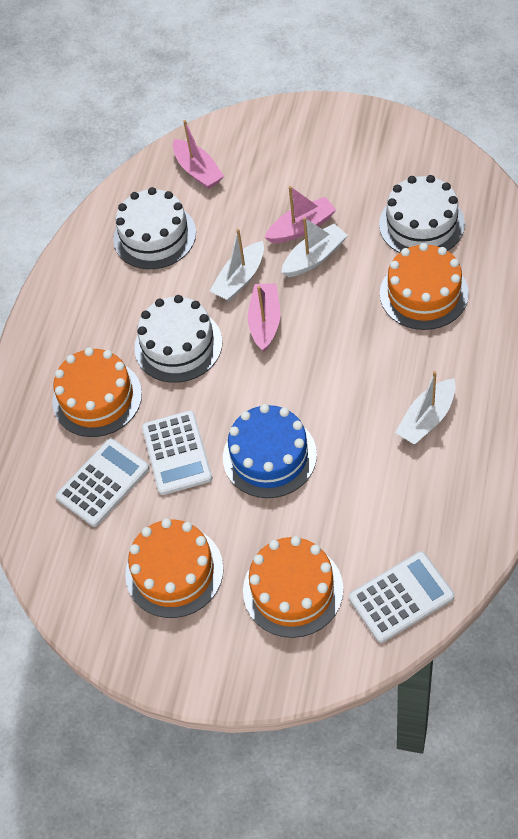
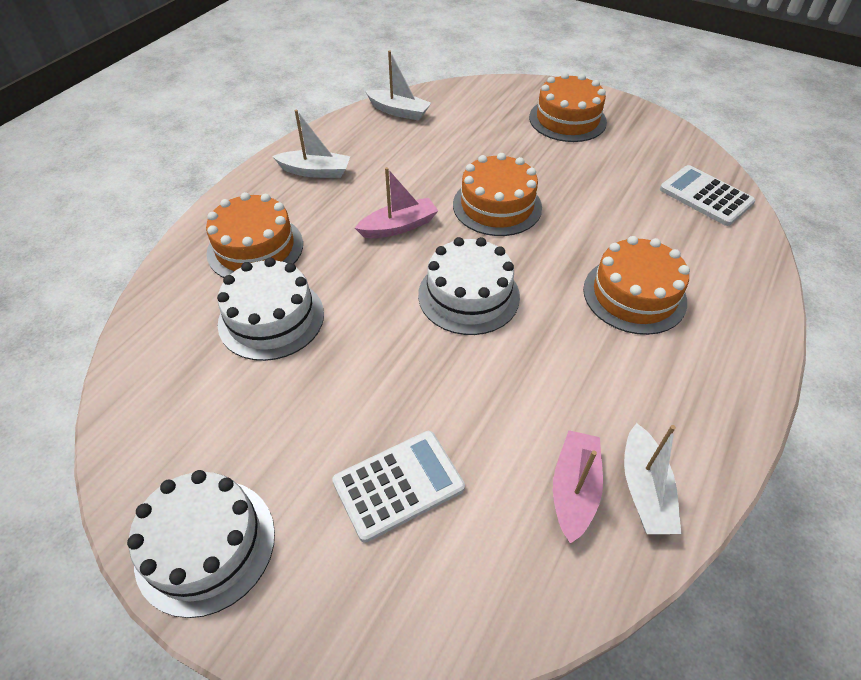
blue cake: 1 -> 0
pink boat: 3 -> 2
white calculator: 3 -> 2

